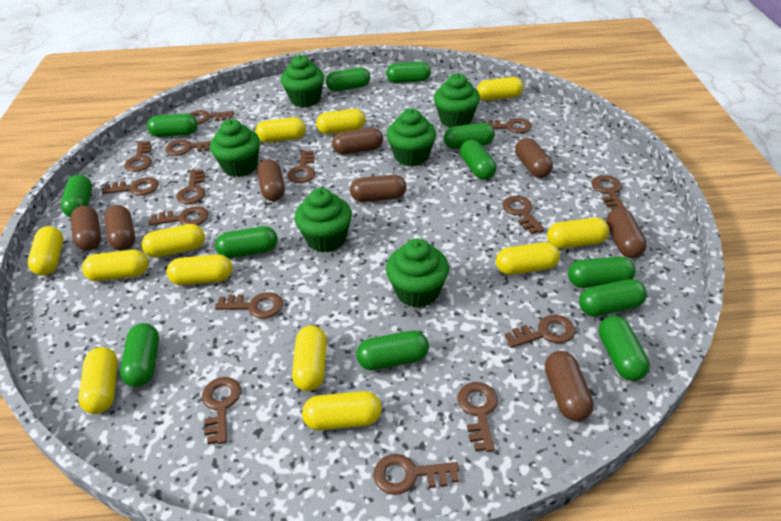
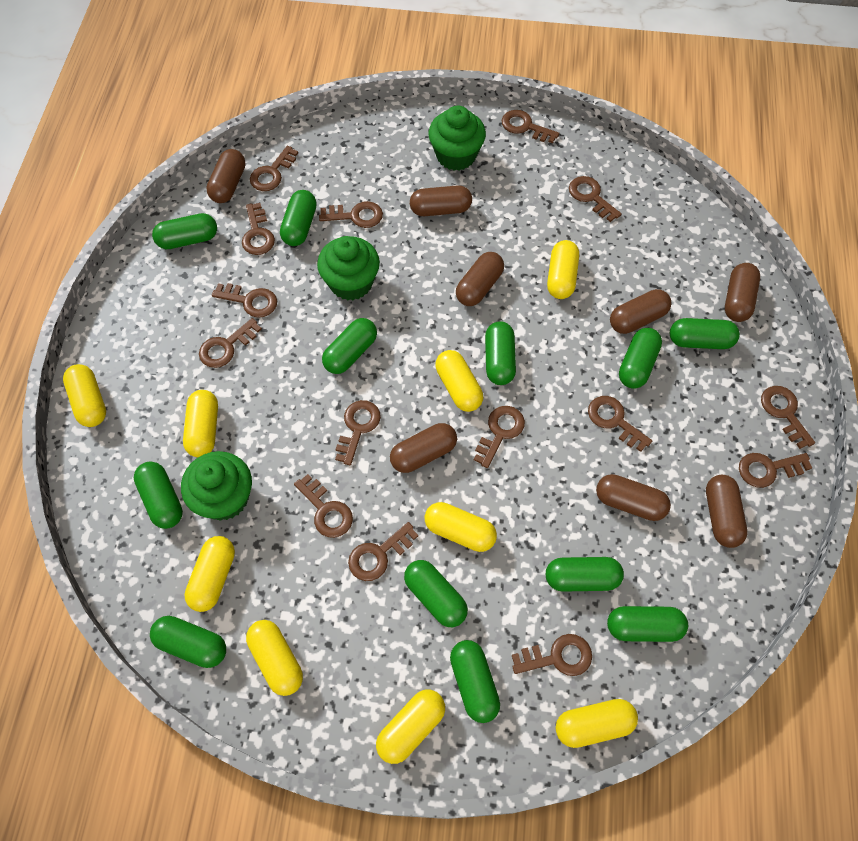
green cupcake: 6 -> 3
yellow capsule: 12 -> 9

